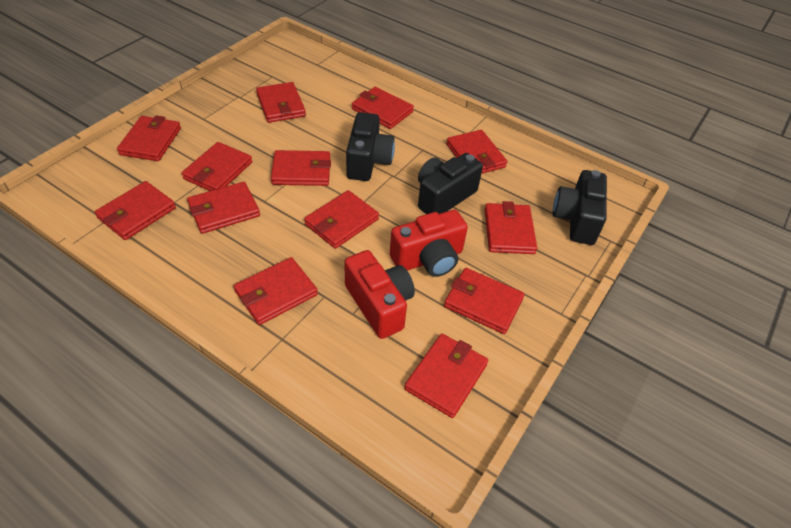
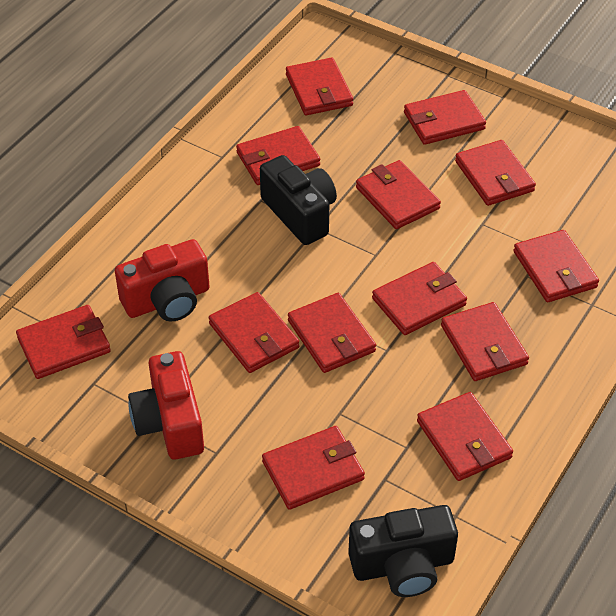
black camera: 3 -> 2

